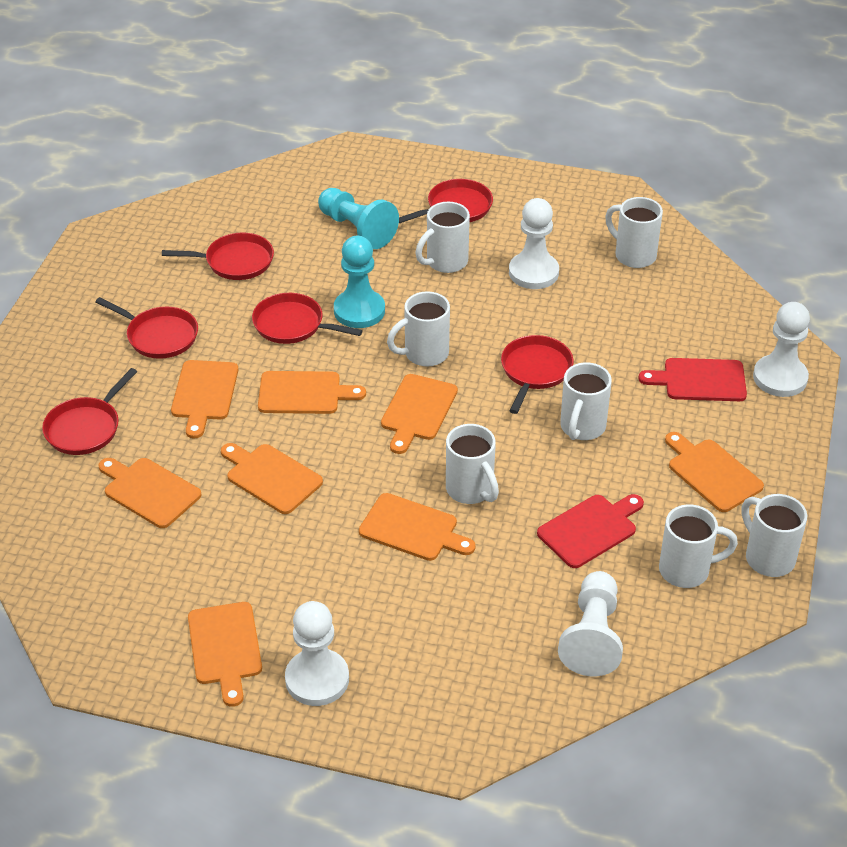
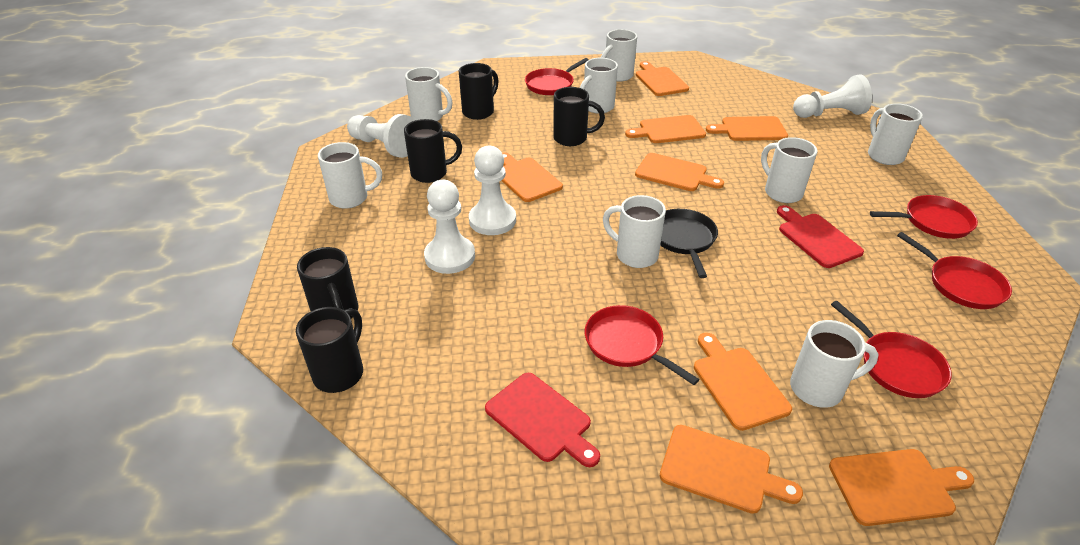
black mug: 0 -> 5
black pan: 0 -> 1
red pan: 6 -> 5
turquoise pawn: 2 -> 0
white mug: 7 -> 8

